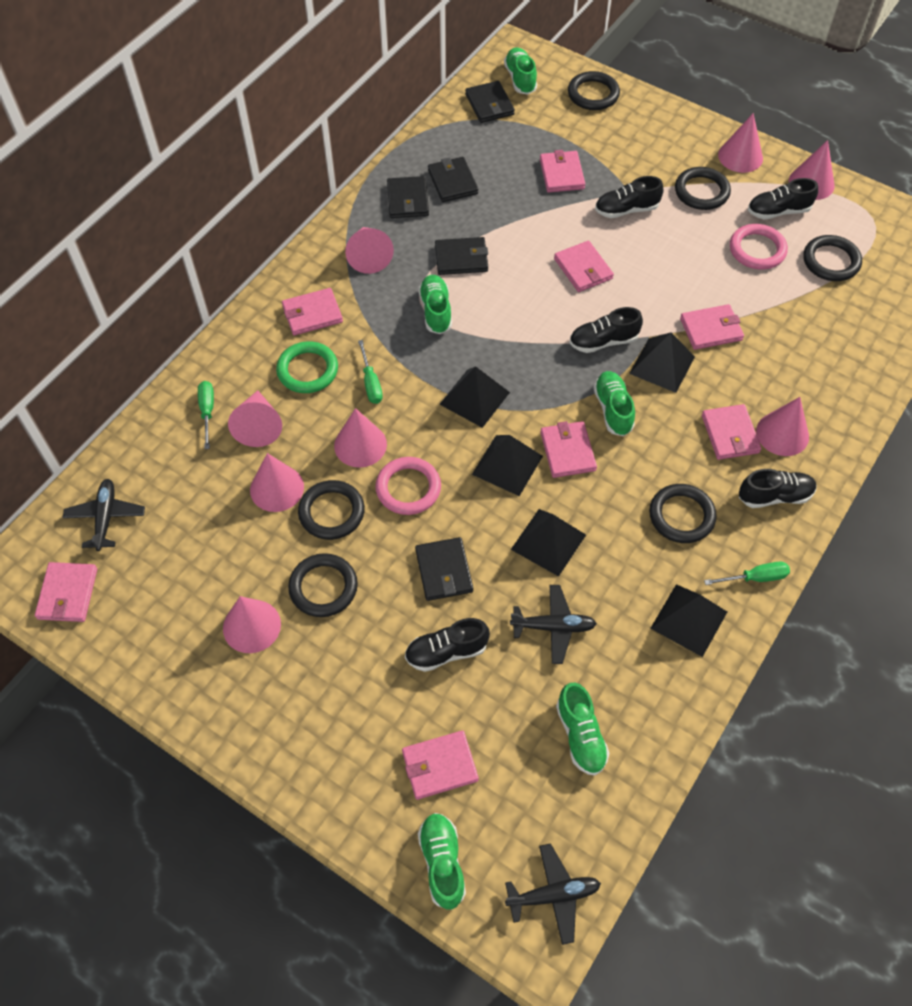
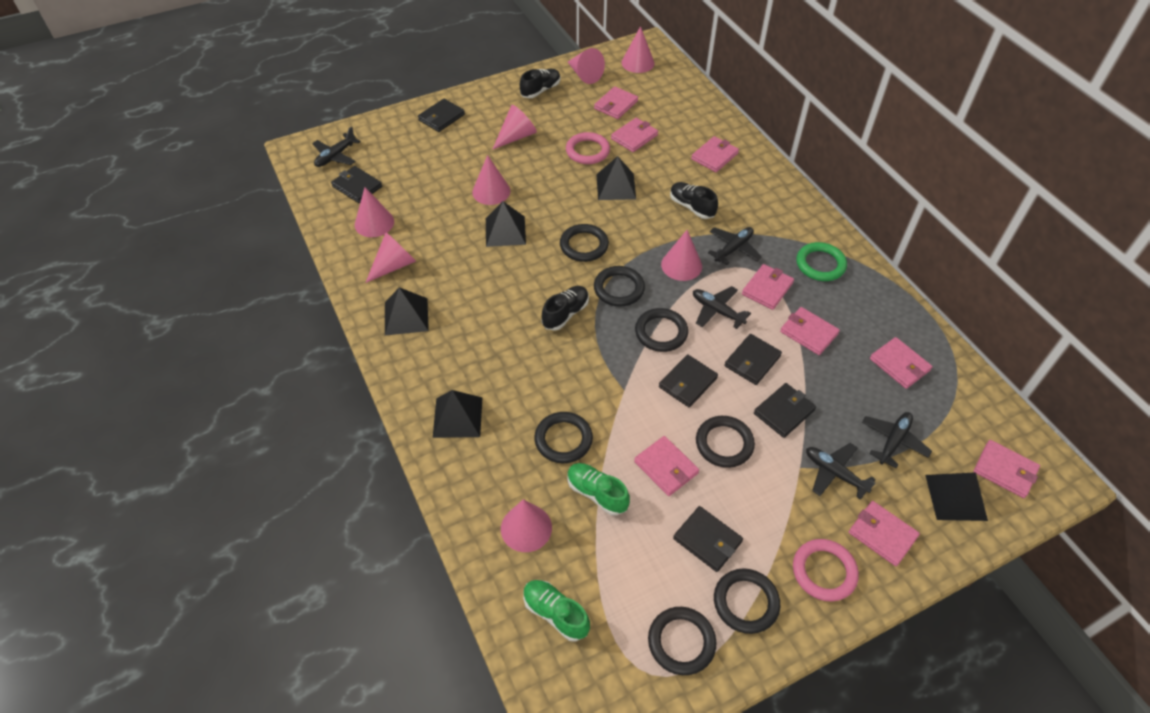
black plane: 3 -> 5
black ring: 6 -> 7
black shoe: 5 -> 3
black wallet: 5 -> 6
green screwdriver: 3 -> 0
green shoe: 5 -> 2
pink wallet: 8 -> 9

